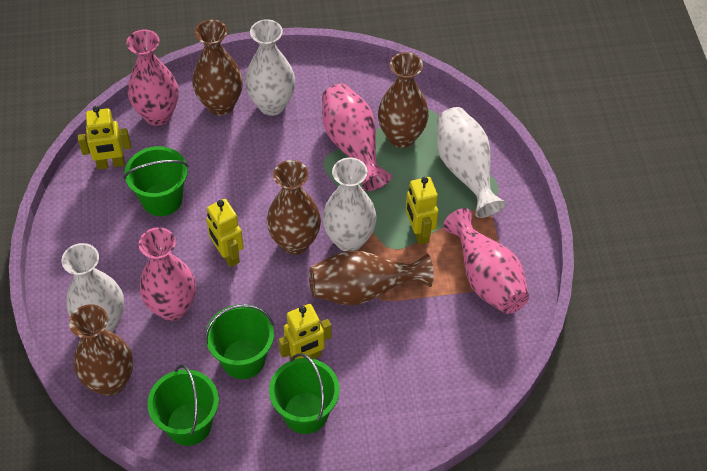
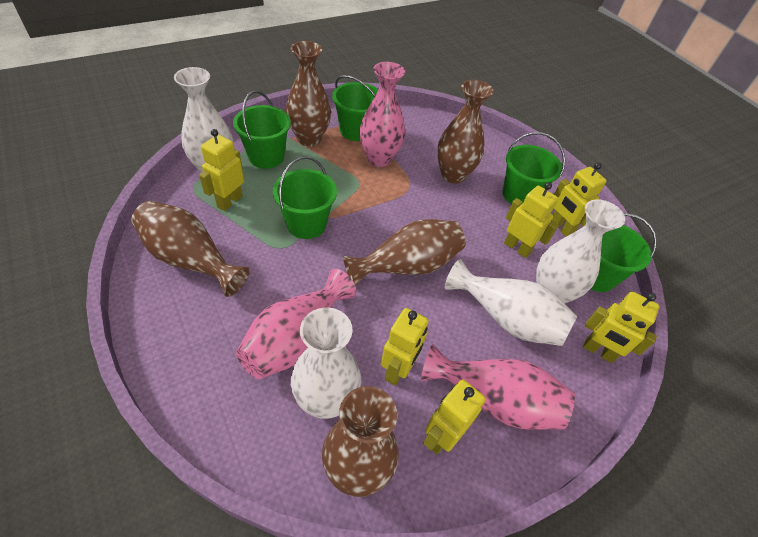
green bucket: 4 -> 5
pink vase: 4 -> 3
yellow robot: 4 -> 6

